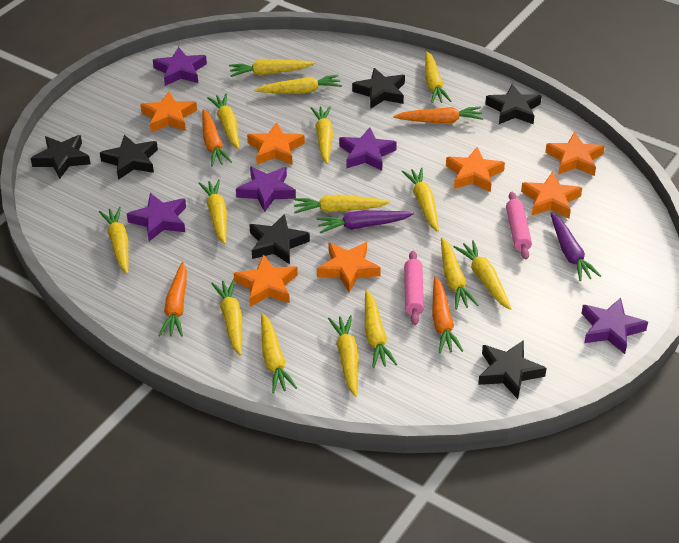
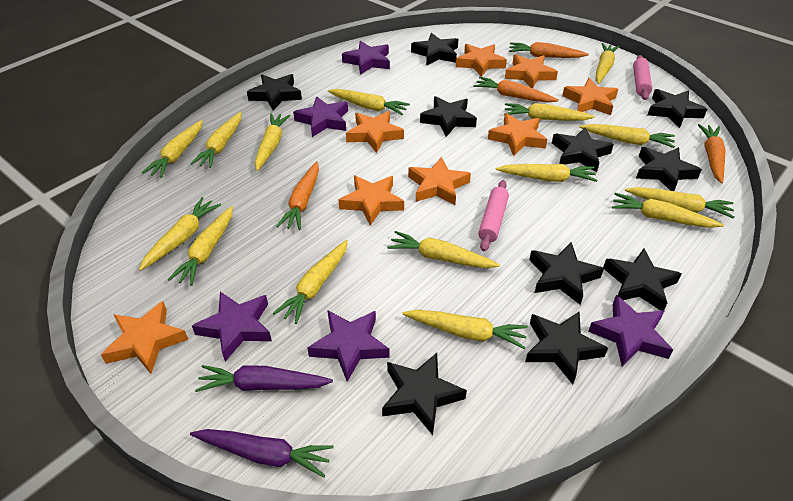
black star: 6 -> 10
orange star: 7 -> 8

